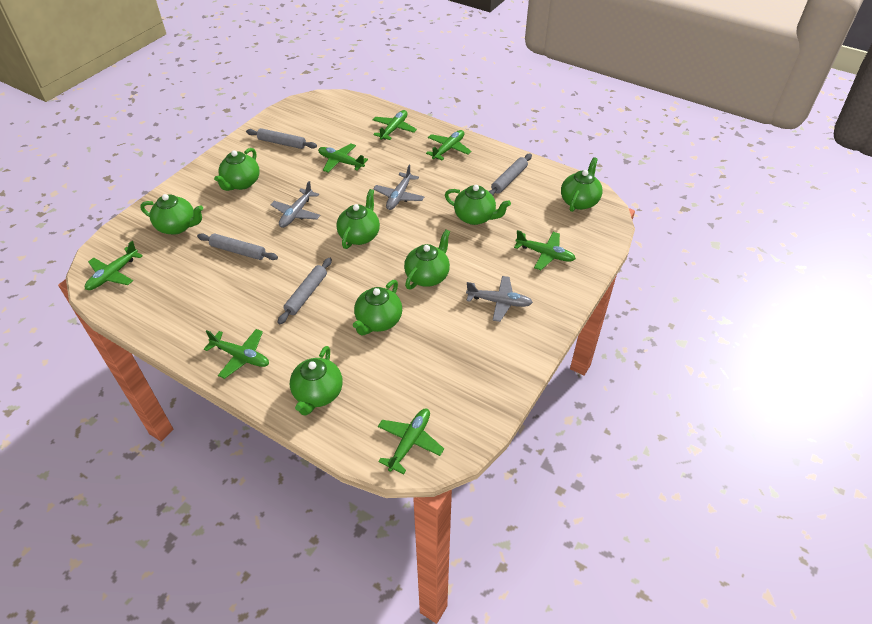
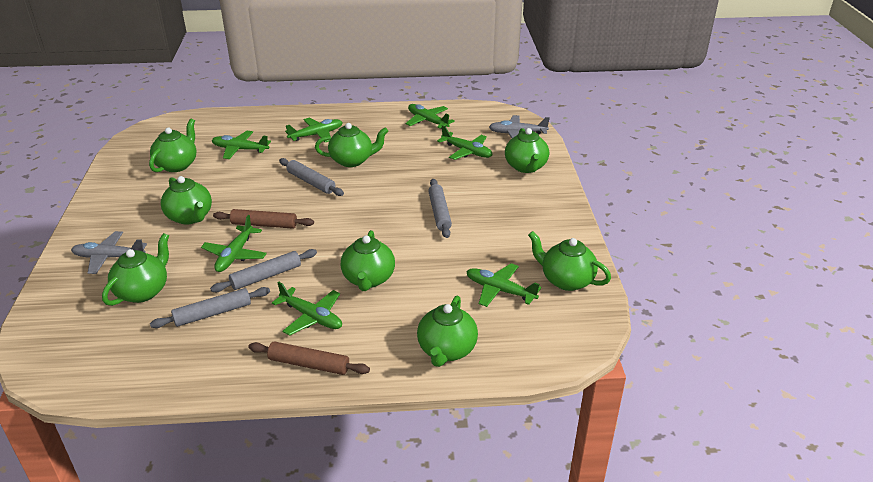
brown rolling pin: 0 -> 2
grey plane: 3 -> 2

